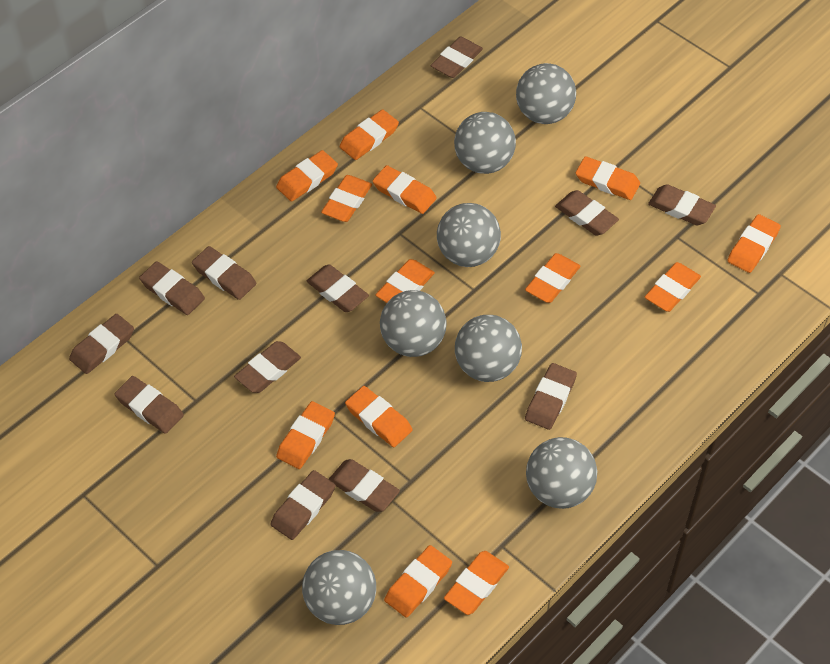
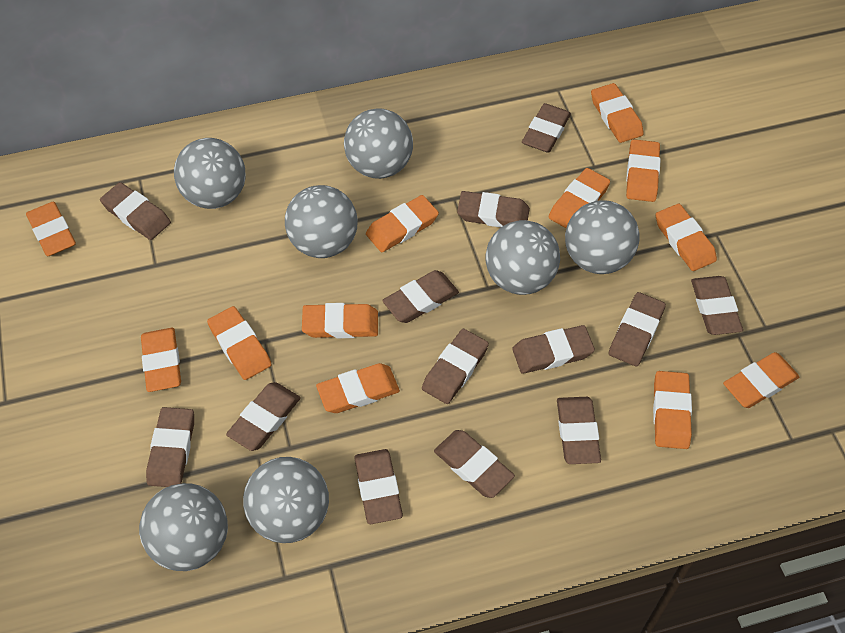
brown eraser: 12 -> 13
orange eraser: 13 -> 12

